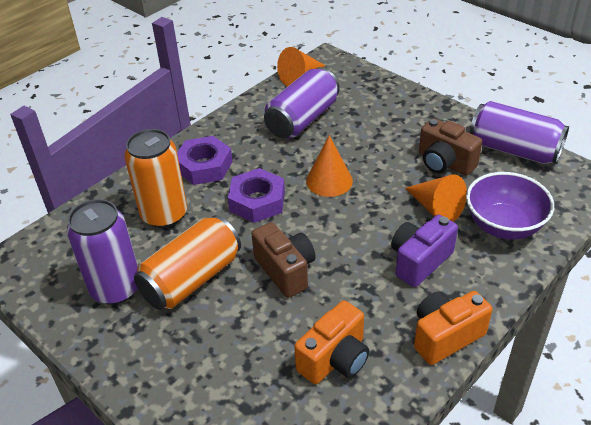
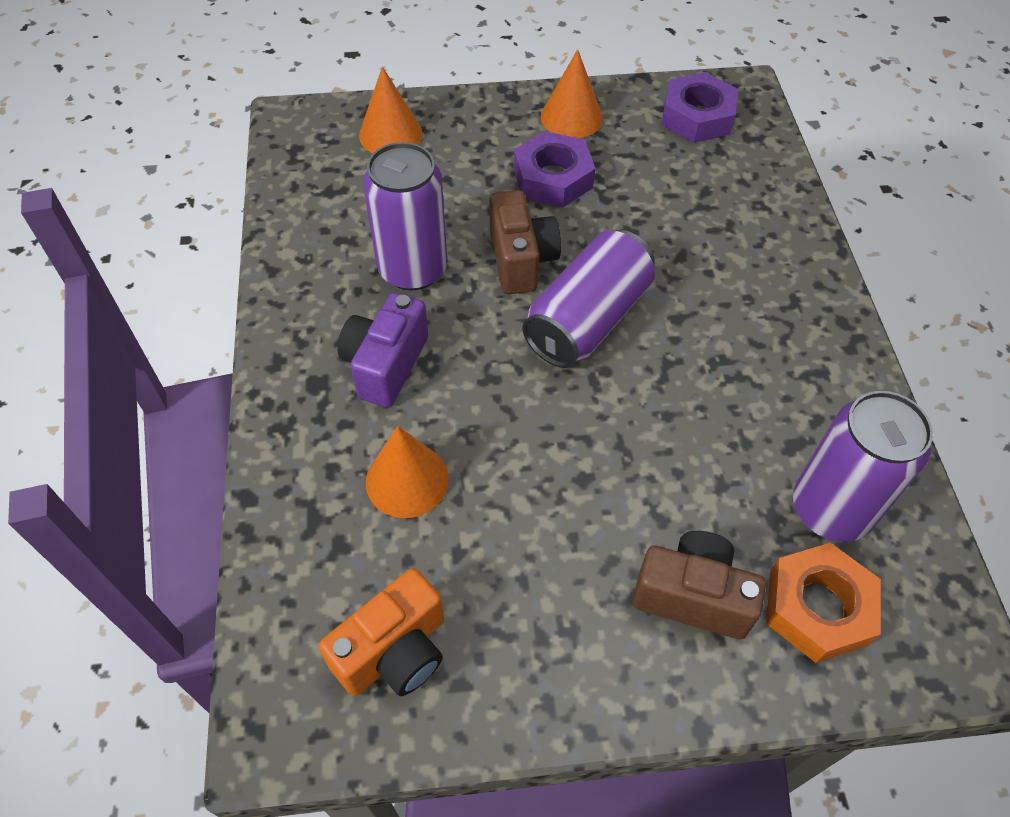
orange camera: 2 -> 1
orange can: 2 -> 0
orange nut: 0 -> 1
purple bowl: 1 -> 0

